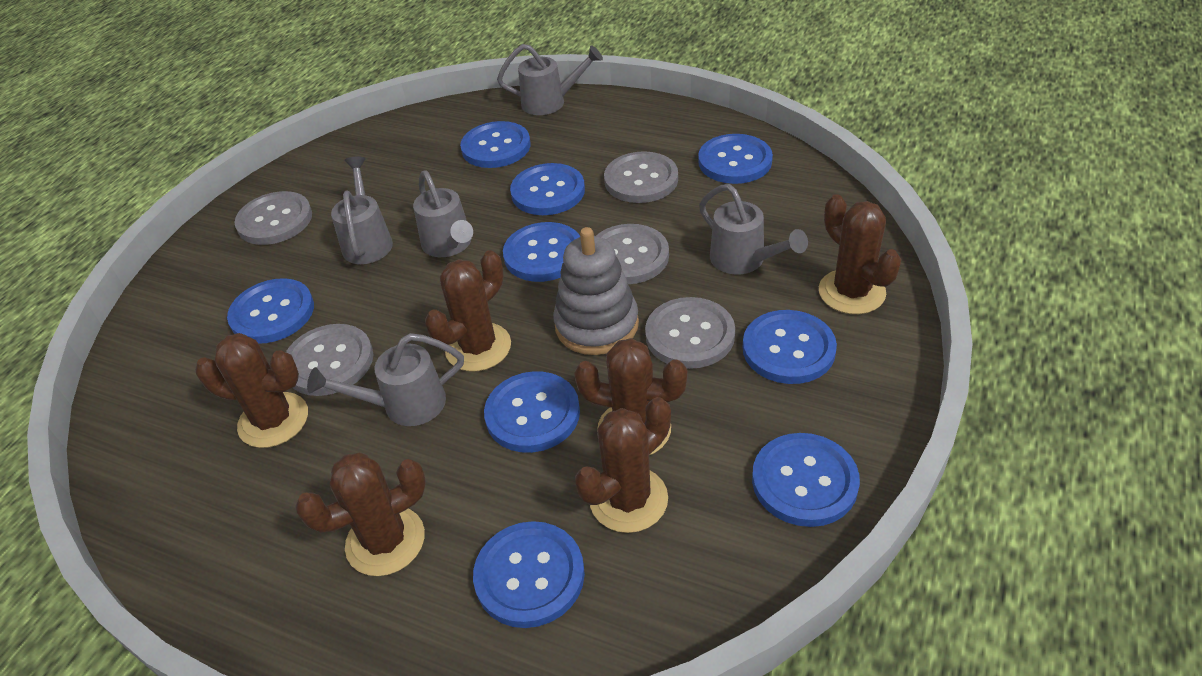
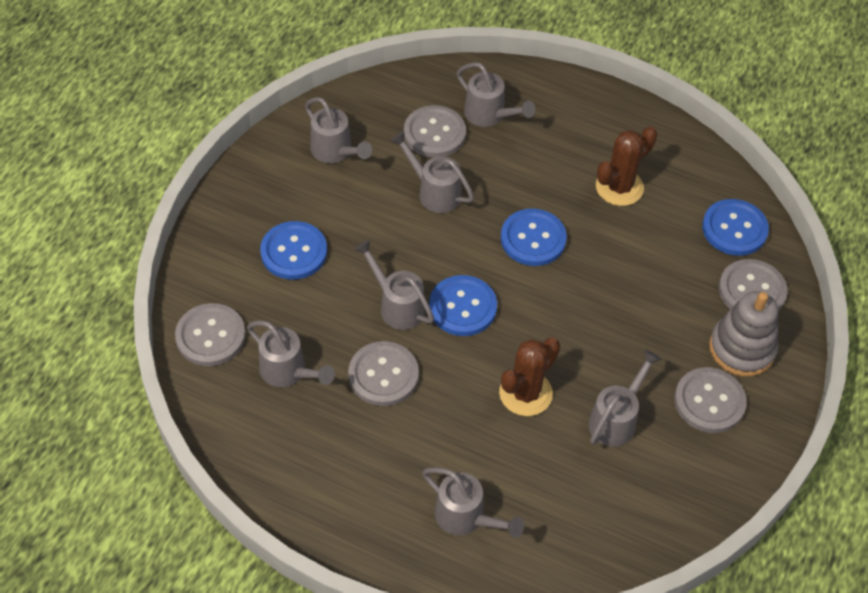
blue button: 9 -> 4
brown cactus: 6 -> 2
grey watering can: 5 -> 7

